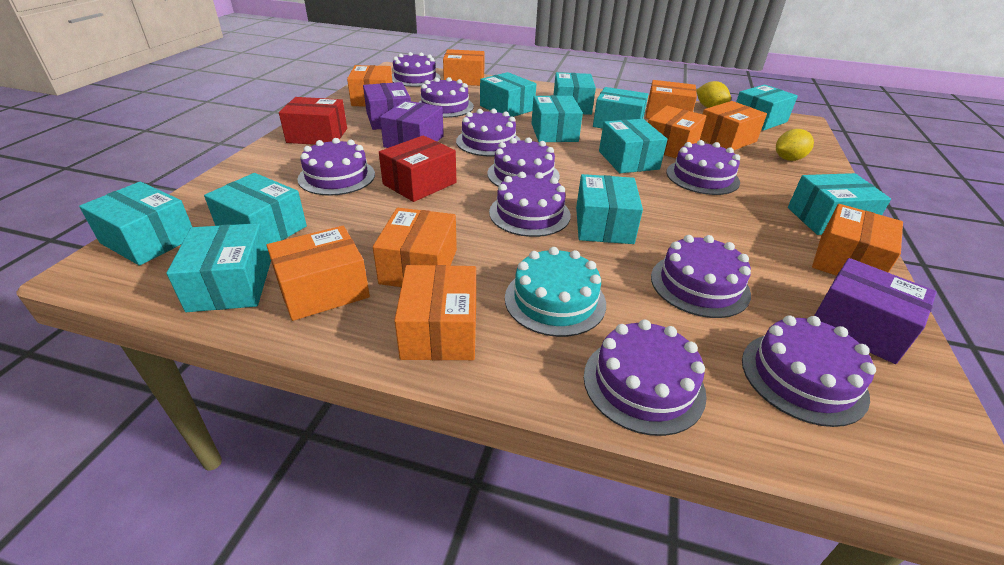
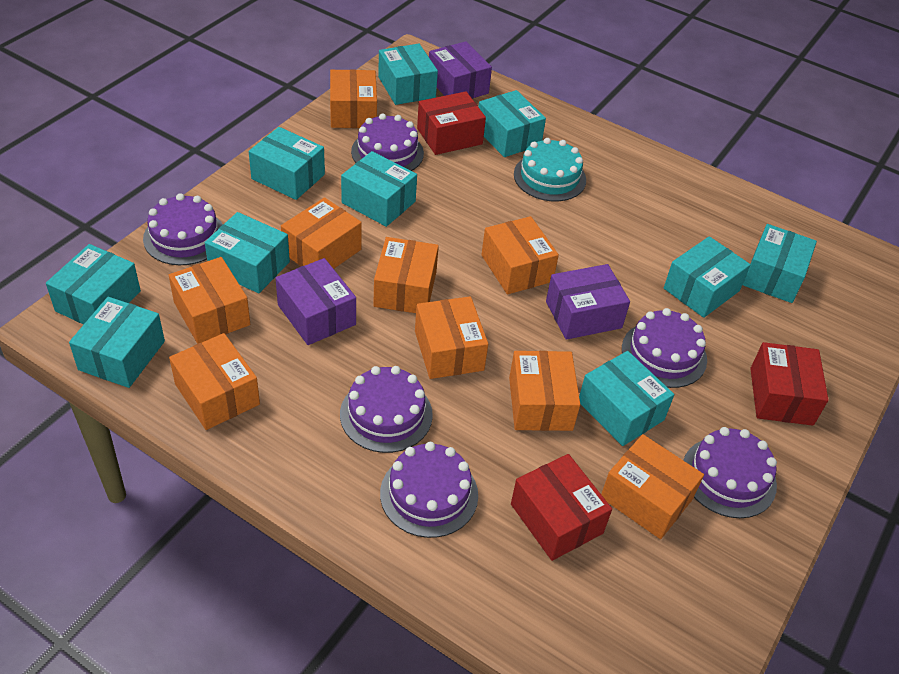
purple cake: 10 -> 6
red box: 2 -> 3
turquoise box: 11 -> 10
yellow lemon: 2 -> 0

